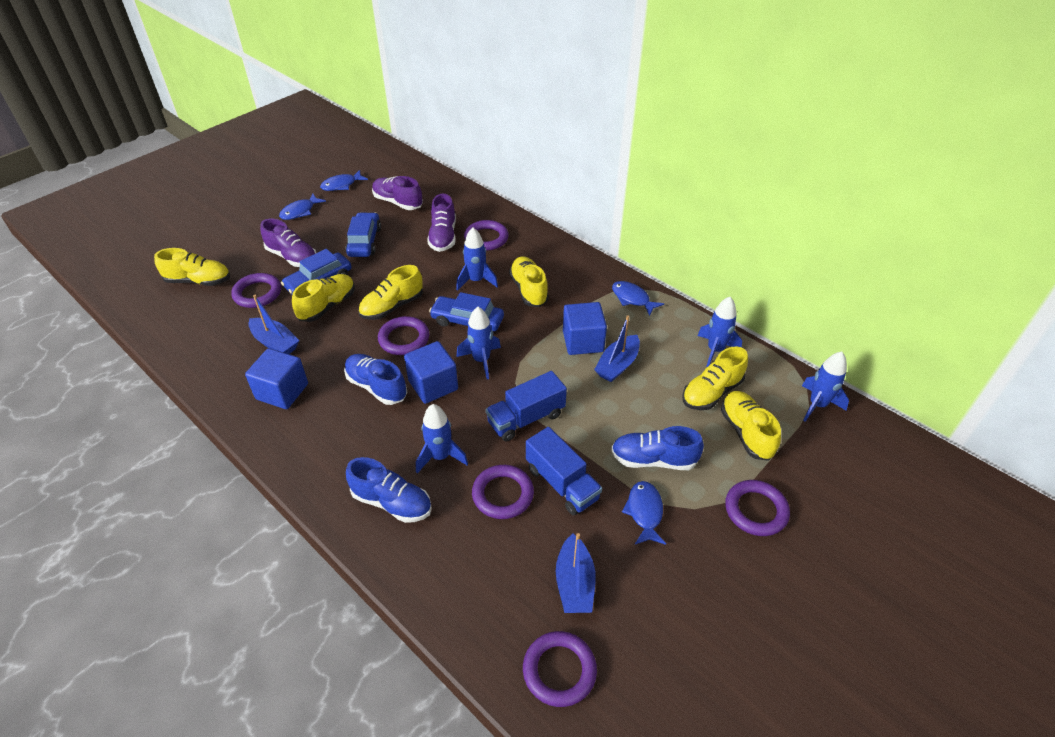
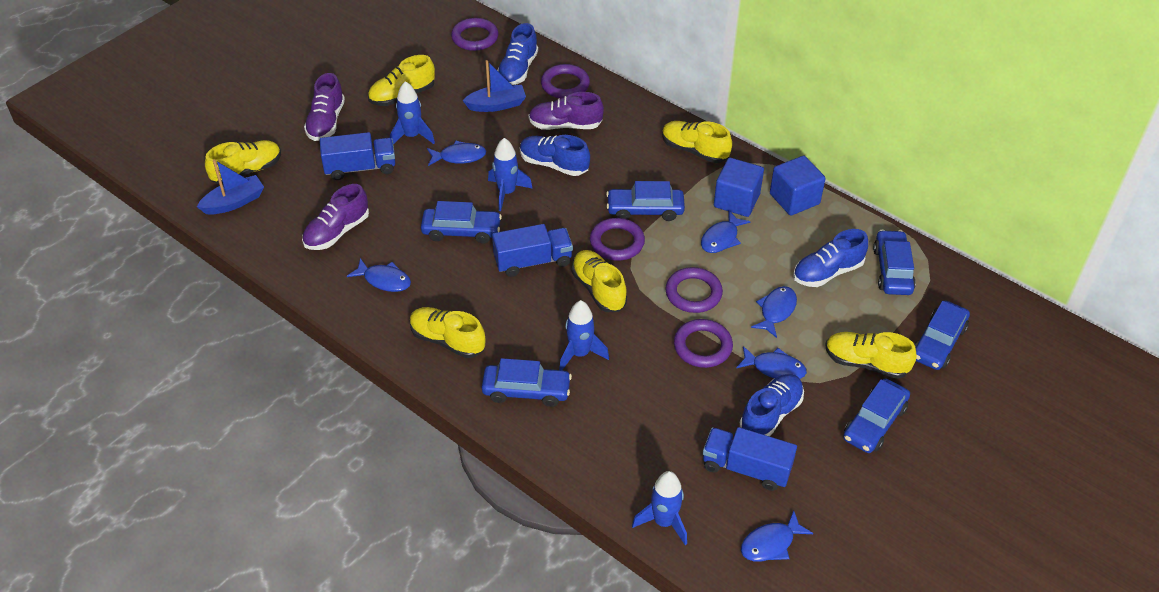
blue boat: 3 -> 2
blue car: 3 -> 6
blue cube: 3 -> 2
blue fish: 4 -> 6
blue rocket: 5 -> 4
blue shoe: 3 -> 4
blue truck: 2 -> 3
purple ring: 6 -> 5

